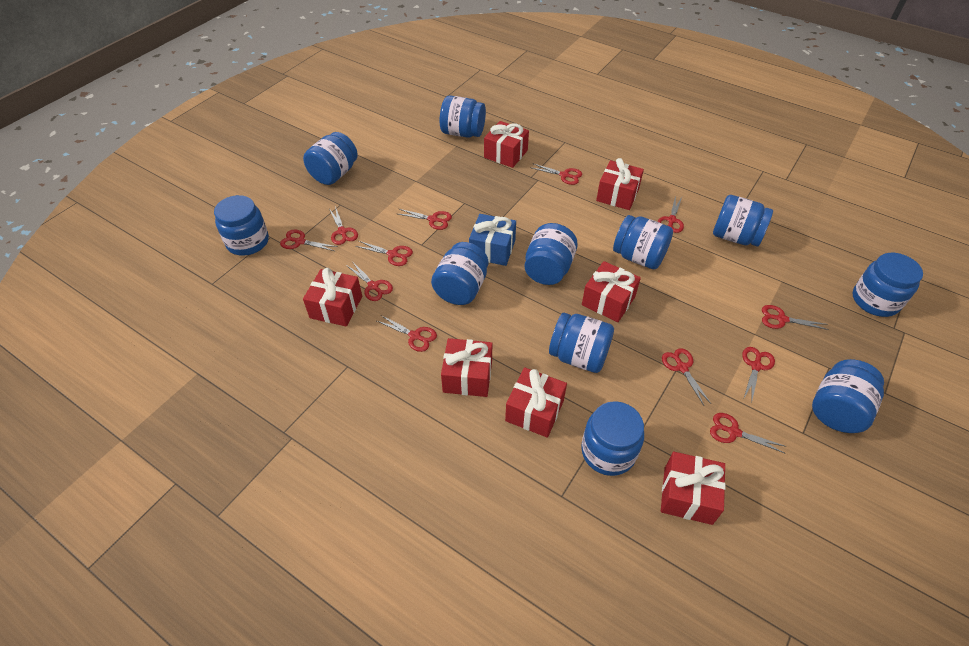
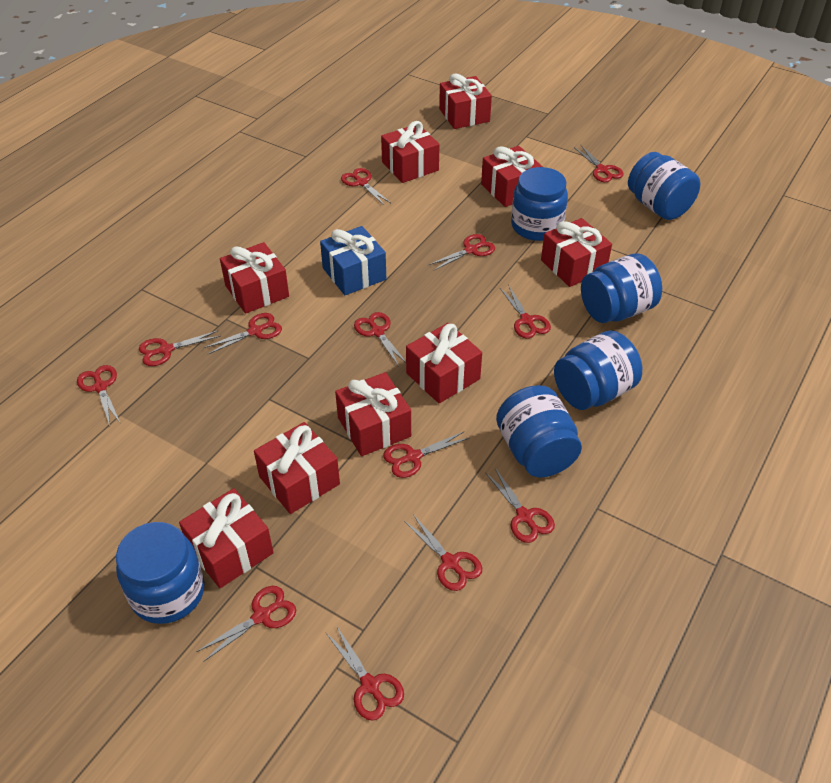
blue jar: 11 -> 6
red gift: 7 -> 9
red scissors: 12 -> 13

